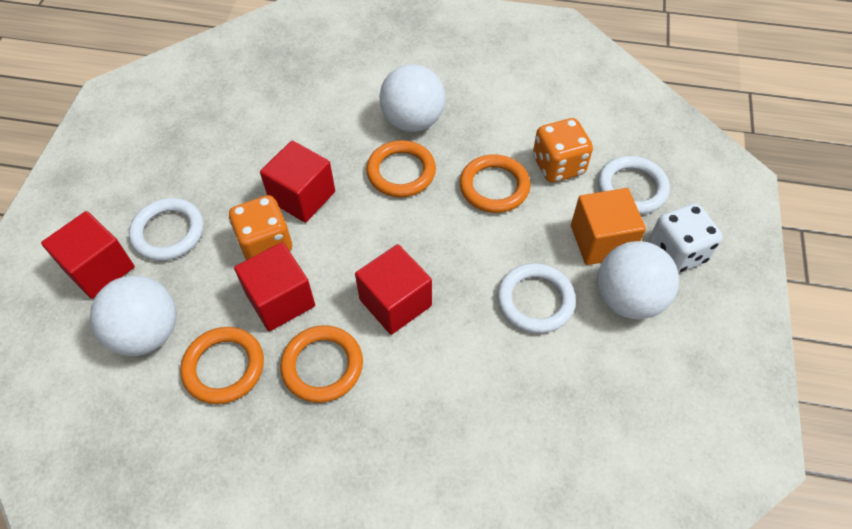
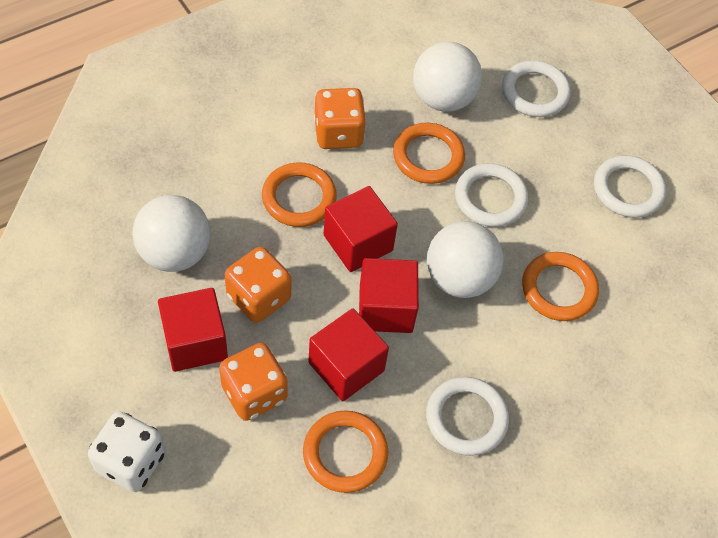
orange cube: 1 -> 0
orange dice: 2 -> 3
white ring: 3 -> 4

